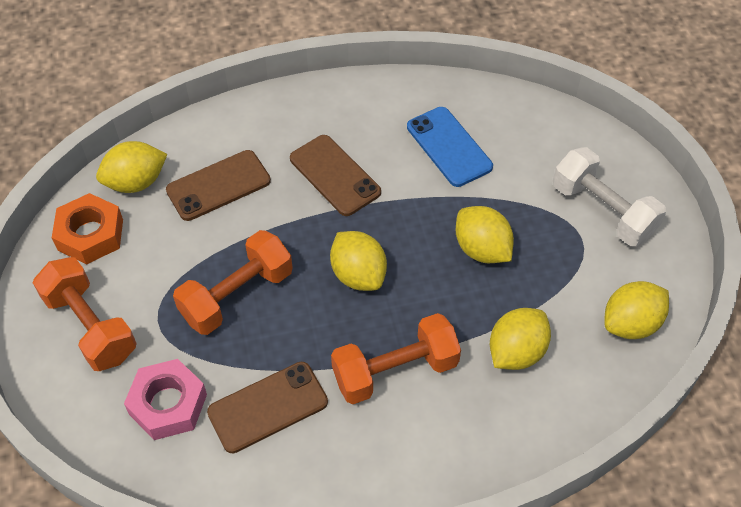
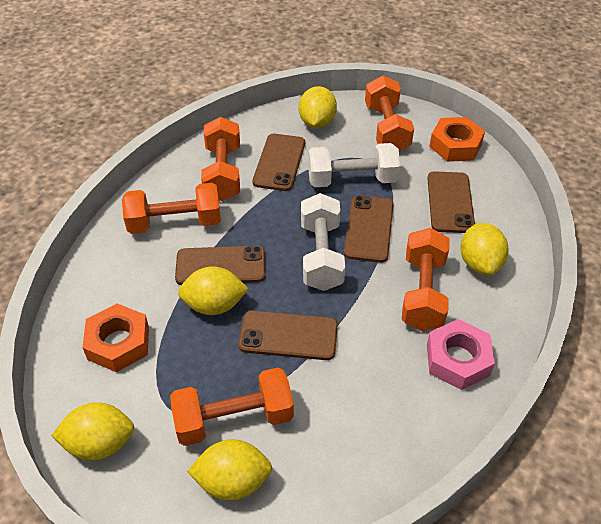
blue phone: 1 -> 0
brown phone: 3 -> 5
orange dumbbell: 3 -> 5
orange nut: 1 -> 2
white dumbbell: 1 -> 2

